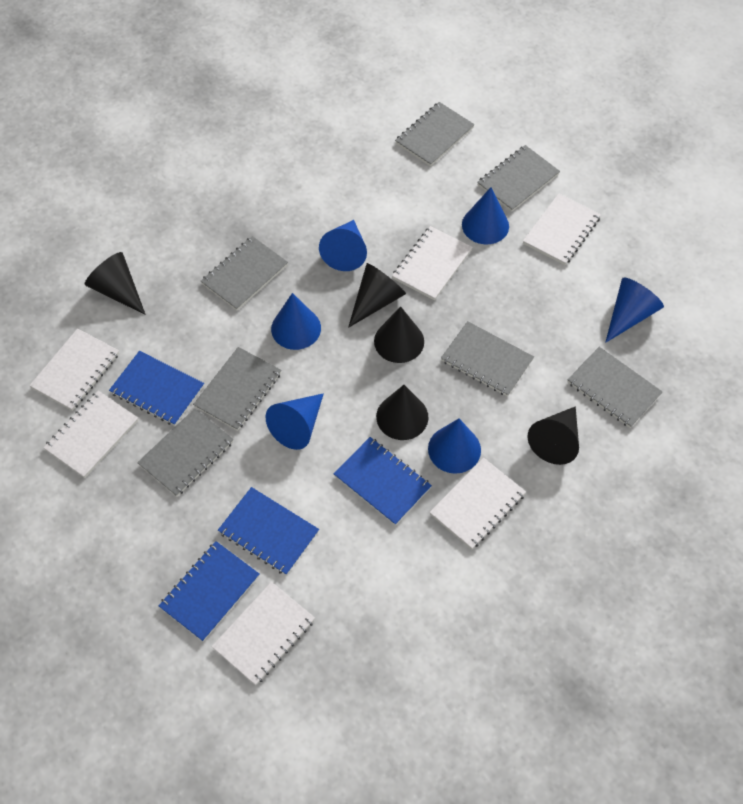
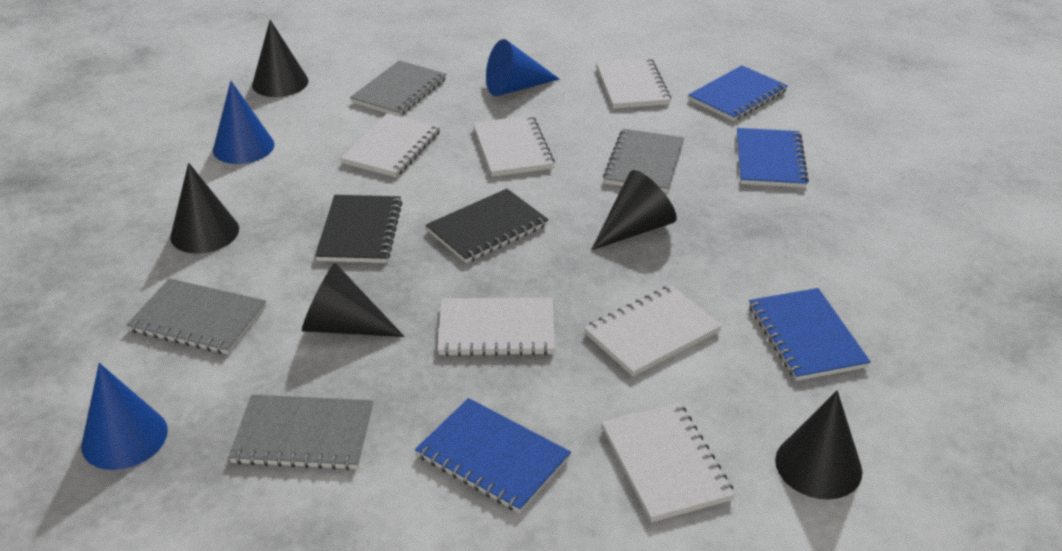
black notebook: 0 -> 2
blue cone: 6 -> 3
grey notebook: 7 -> 4

